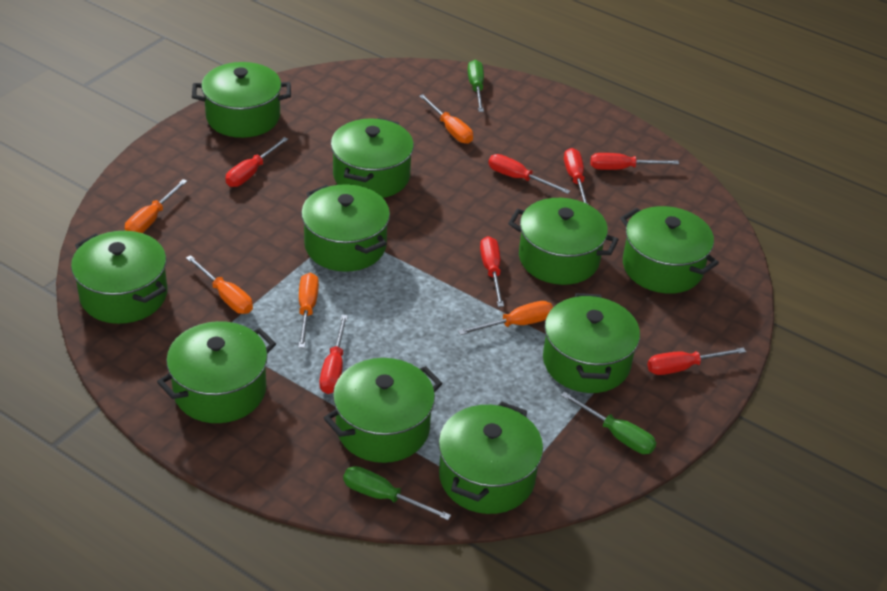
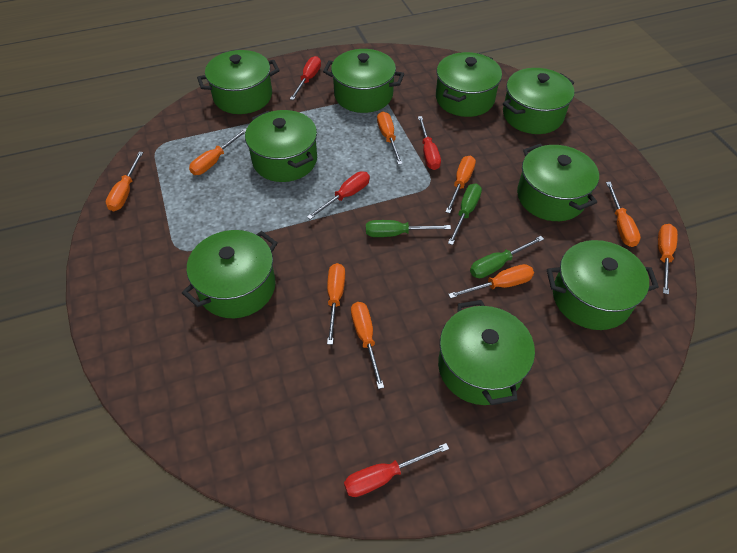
green pot: 10 -> 9
orange screwdriver: 5 -> 9
red screwdriver: 7 -> 4

